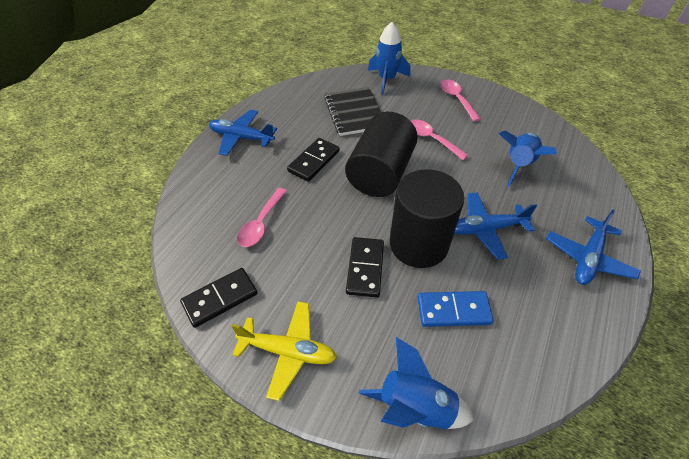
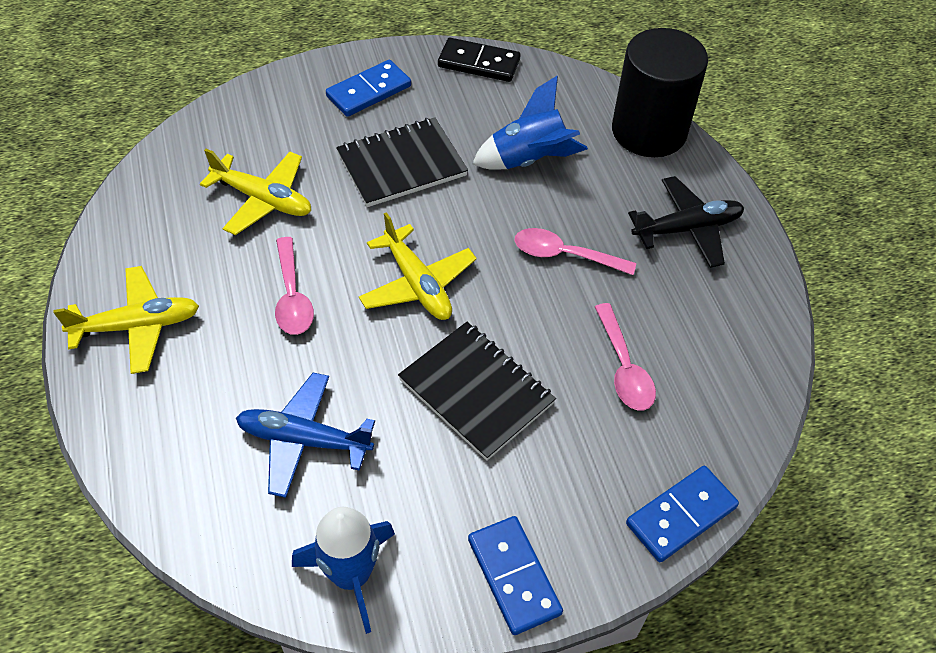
black cylinder: 2 -> 1
black domino: 3 -> 1
black notebook: 1 -> 2
black plane: 0 -> 1
blue domino: 1 -> 3
blue plane: 3 -> 1
blue rocket: 3 -> 2
yellow plane: 1 -> 3

